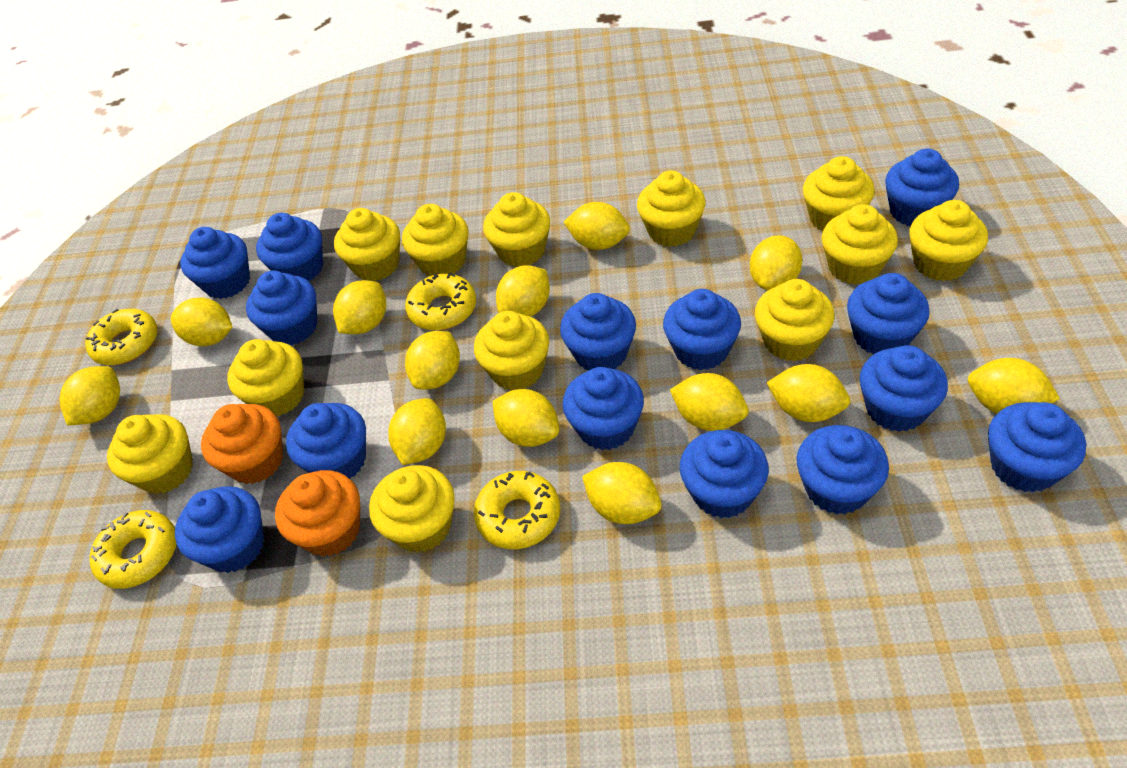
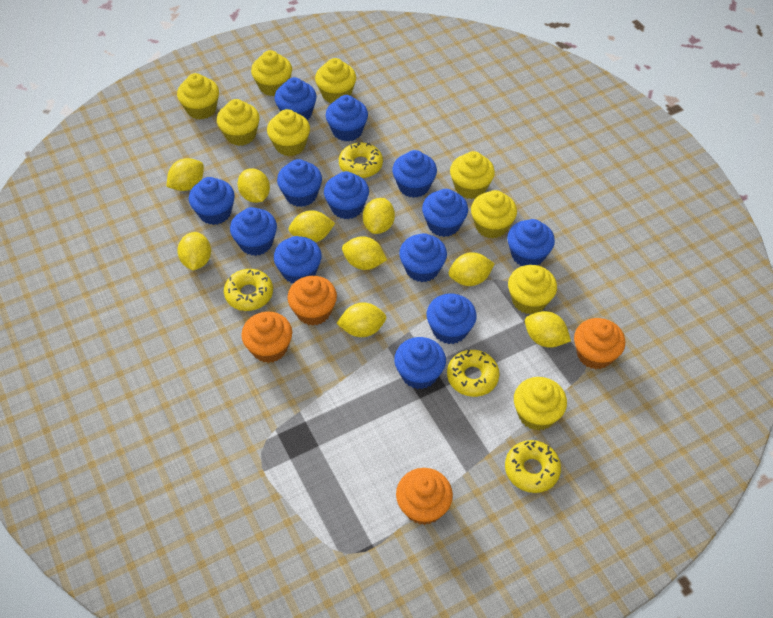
blue cupcake: 14 -> 13
orange cupcake: 2 -> 4
yellow cupcake: 12 -> 9
yellow lemon: 13 -> 9

